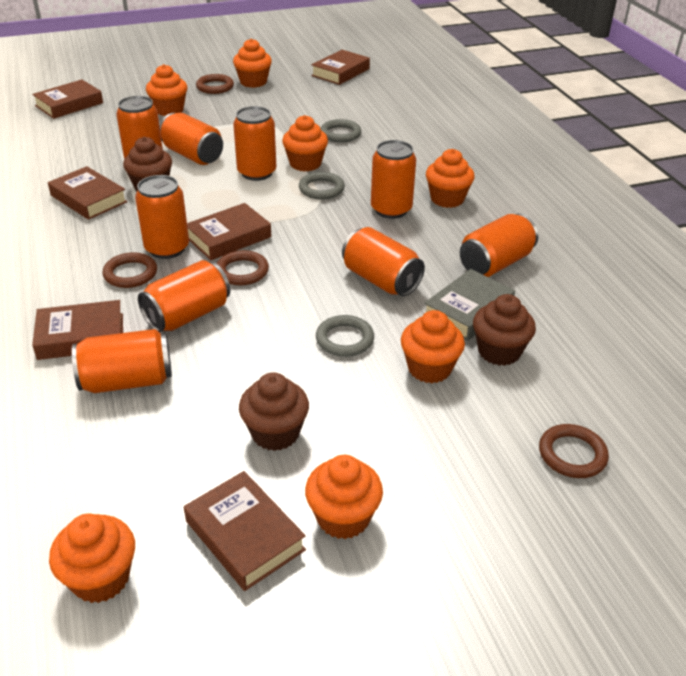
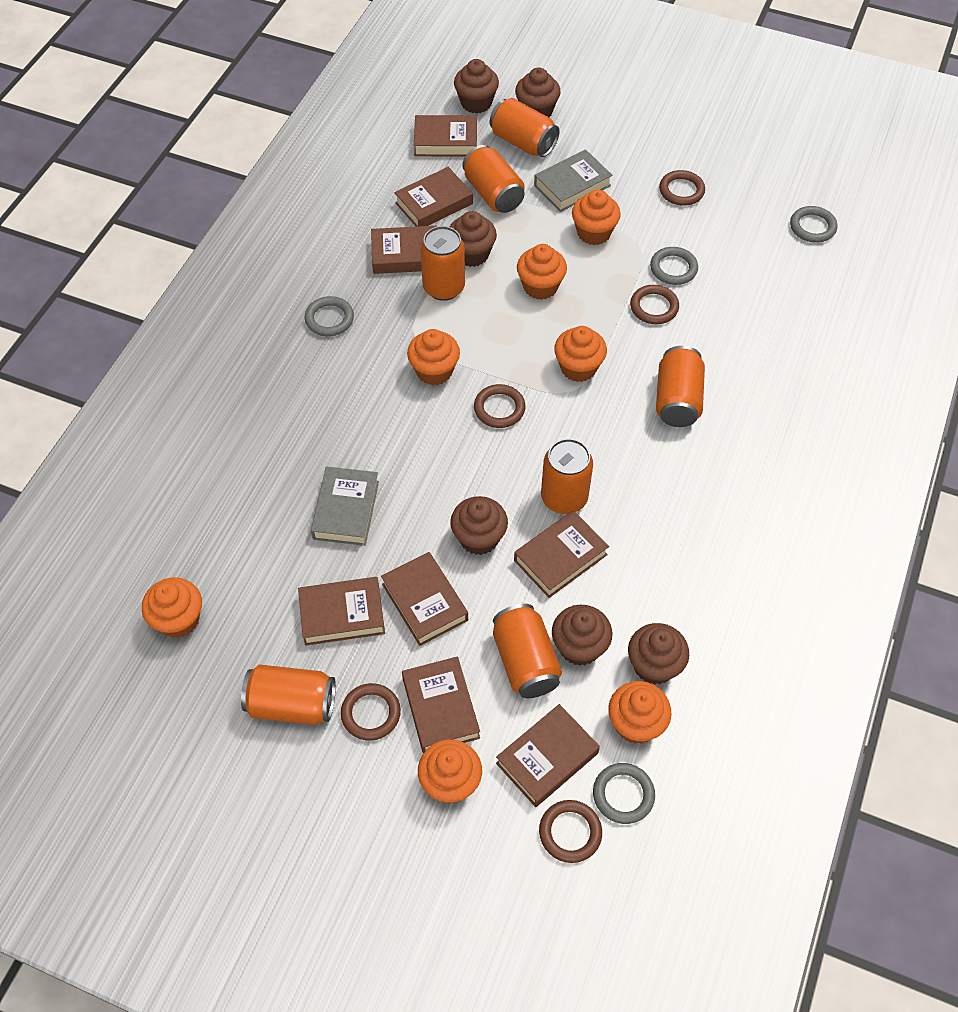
brown book: 6 -> 8
brown cupcake: 3 -> 6
brown ring: 4 -> 5
grey book: 1 -> 2
grey ring: 3 -> 4
orange can: 9 -> 7

